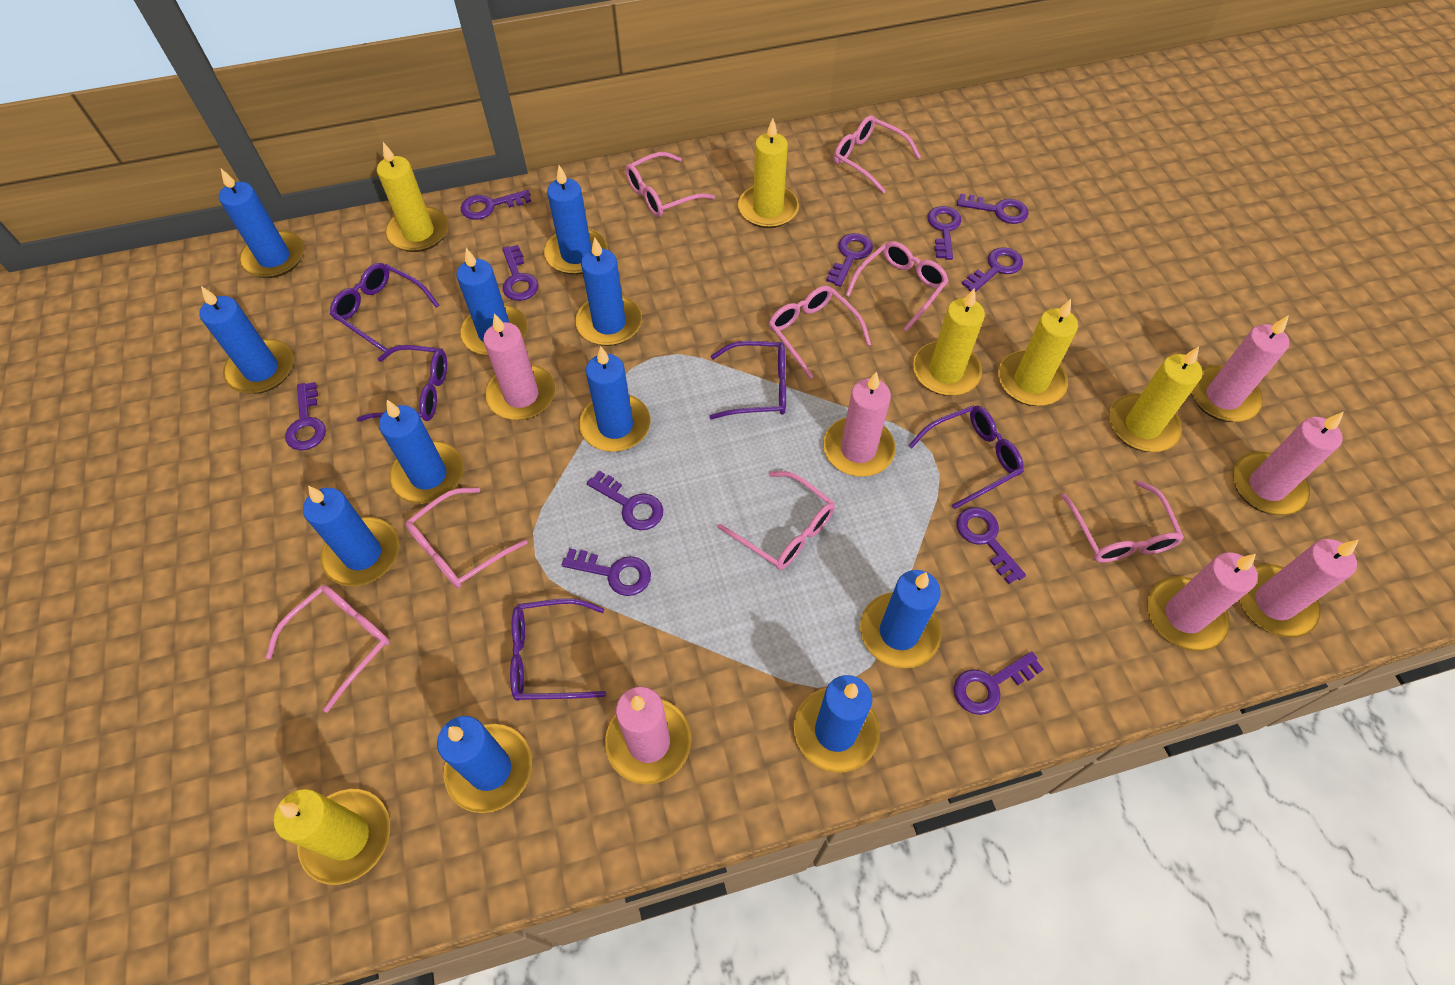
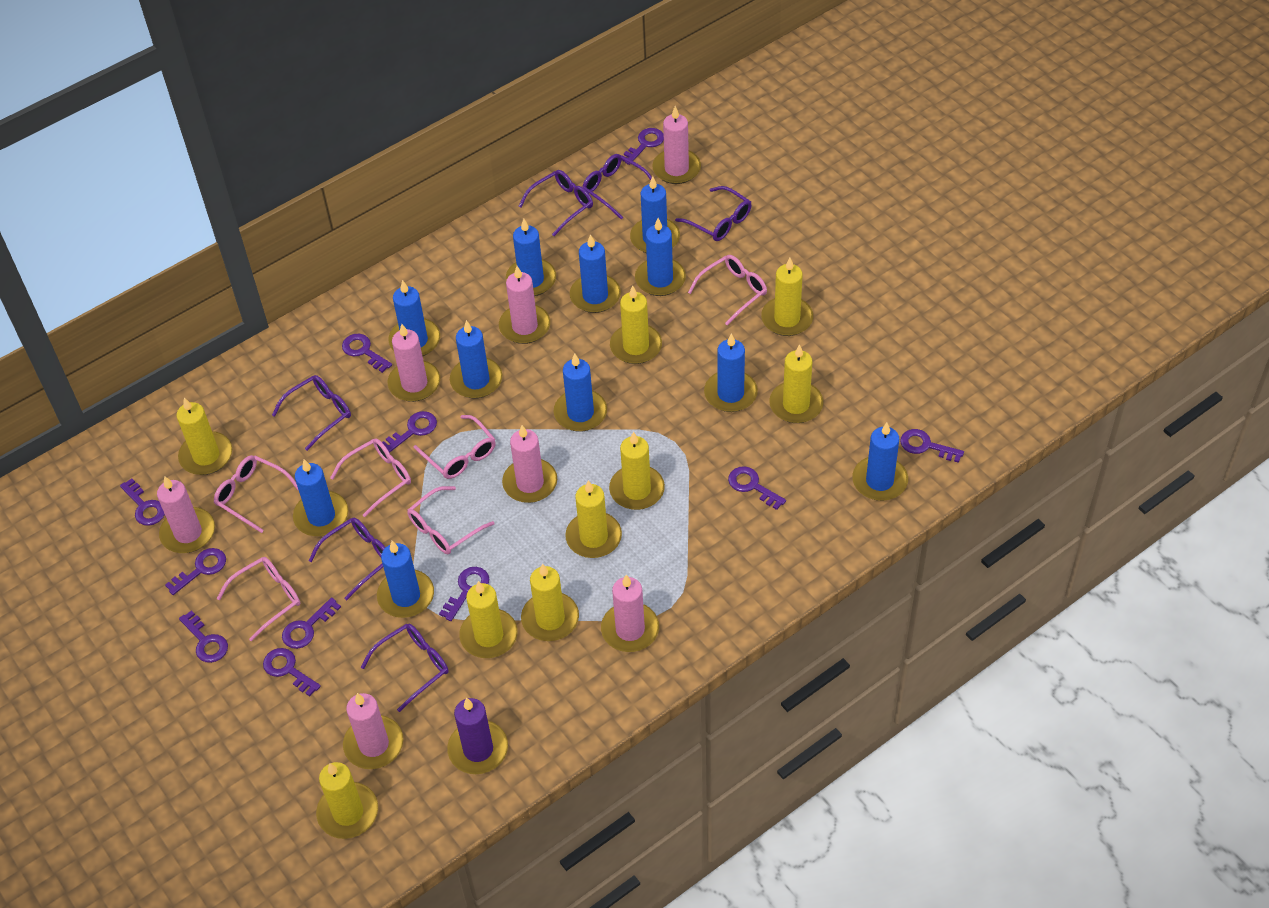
pink glasses: 8 -> 6
purple candle: 0 -> 1
purple glasses: 5 -> 6
yellow candle: 6 -> 9

